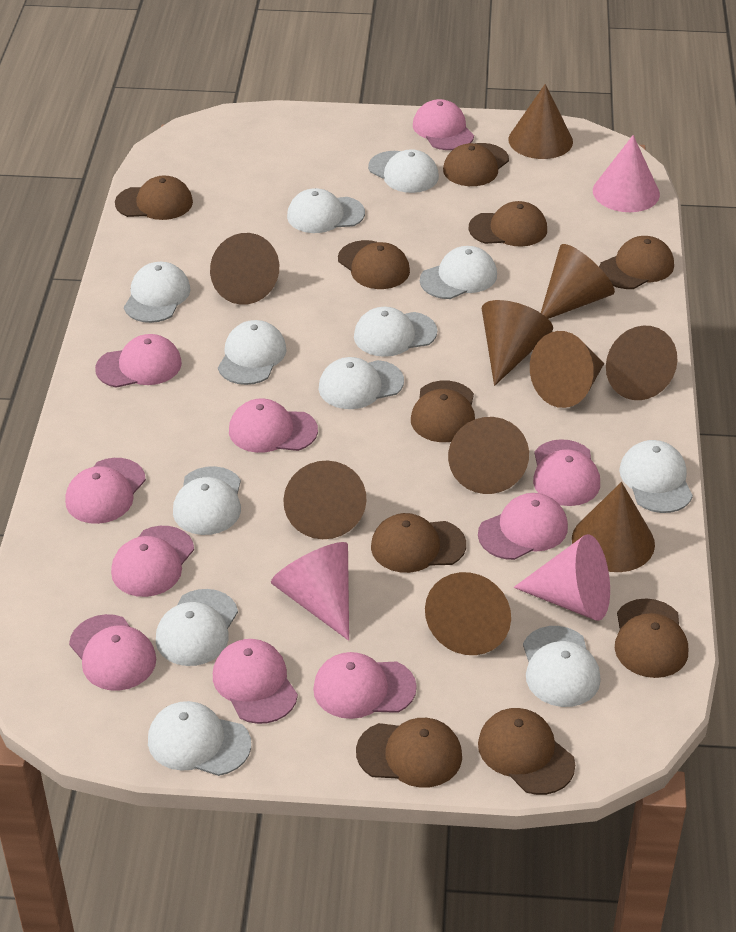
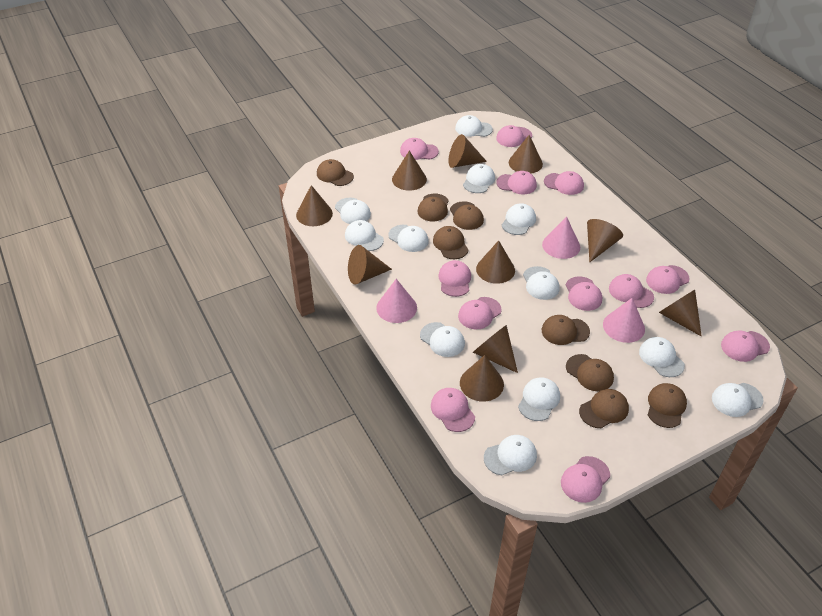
brown cap: 10 -> 8
pink cap: 10 -> 12

